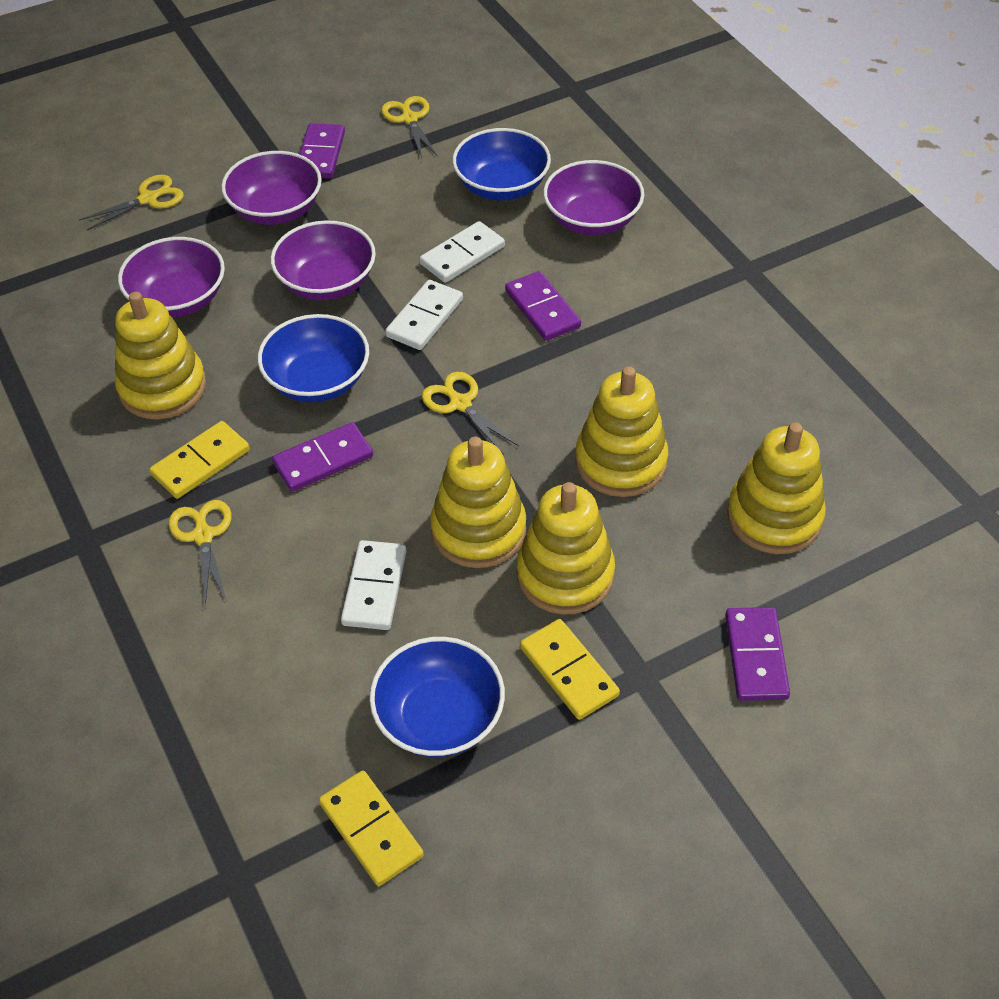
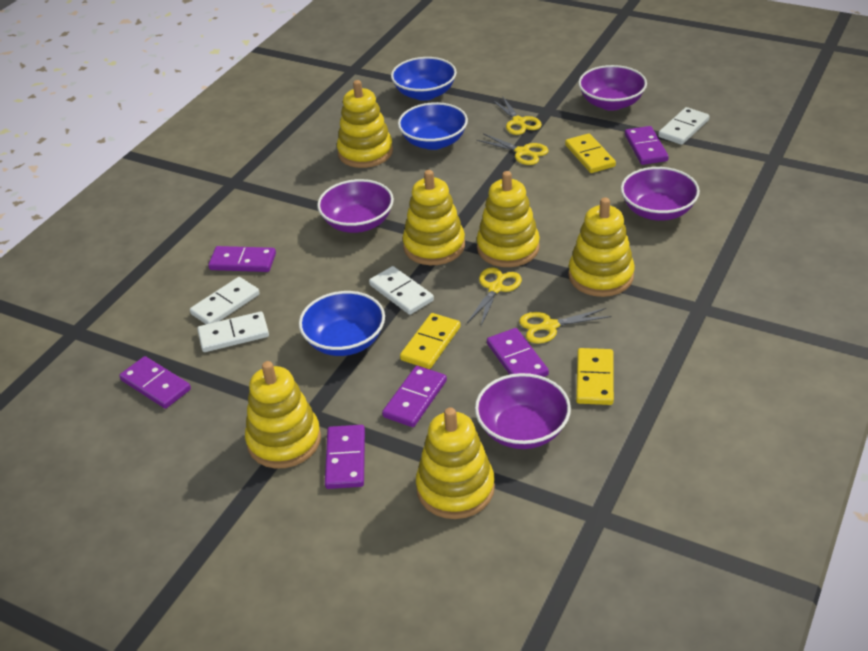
purple domino: 4 -> 6
white domino: 3 -> 4
yellow stacking toy: 5 -> 6

